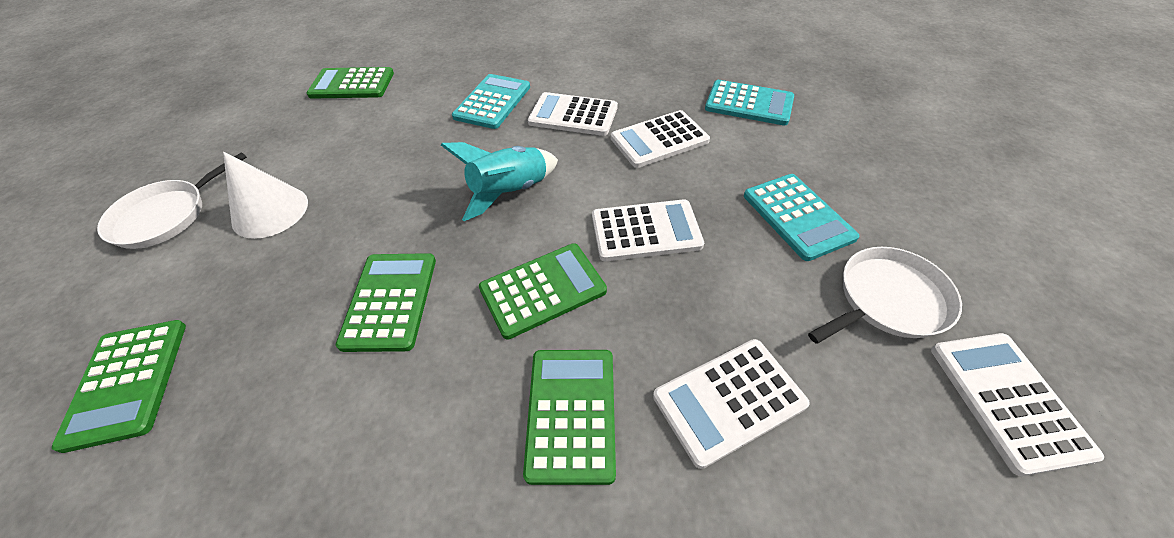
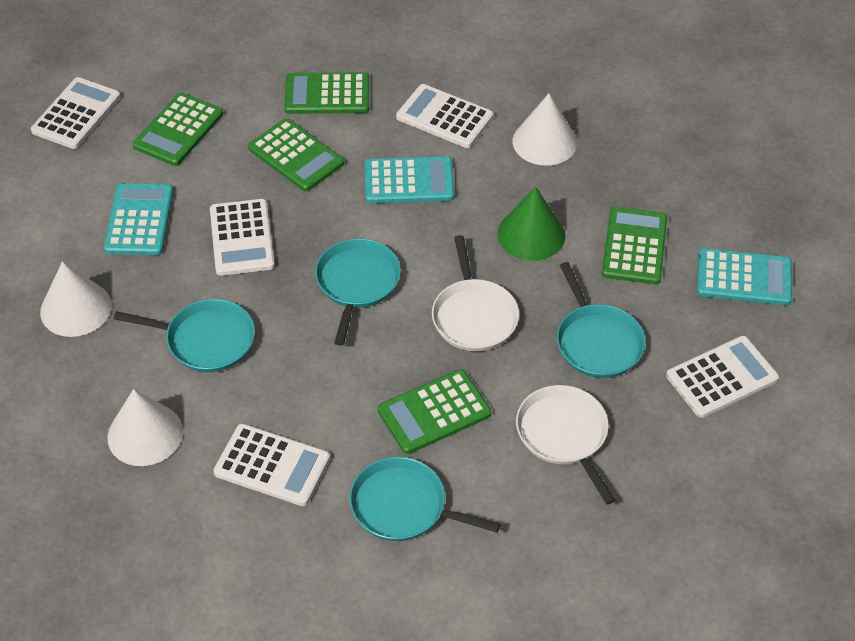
green cone: 0 -> 1
turquoise pan: 0 -> 4
turquoise rocket: 1 -> 0
white cone: 1 -> 3

